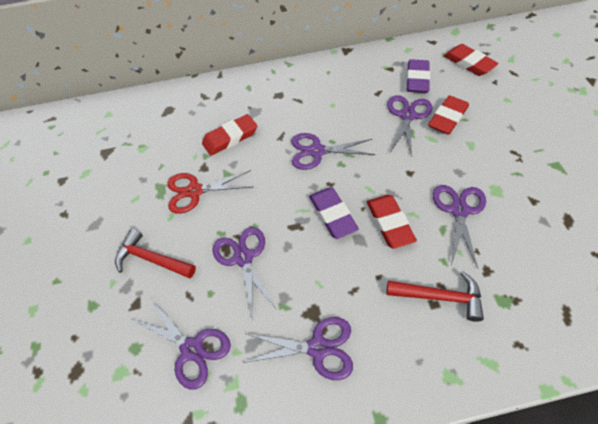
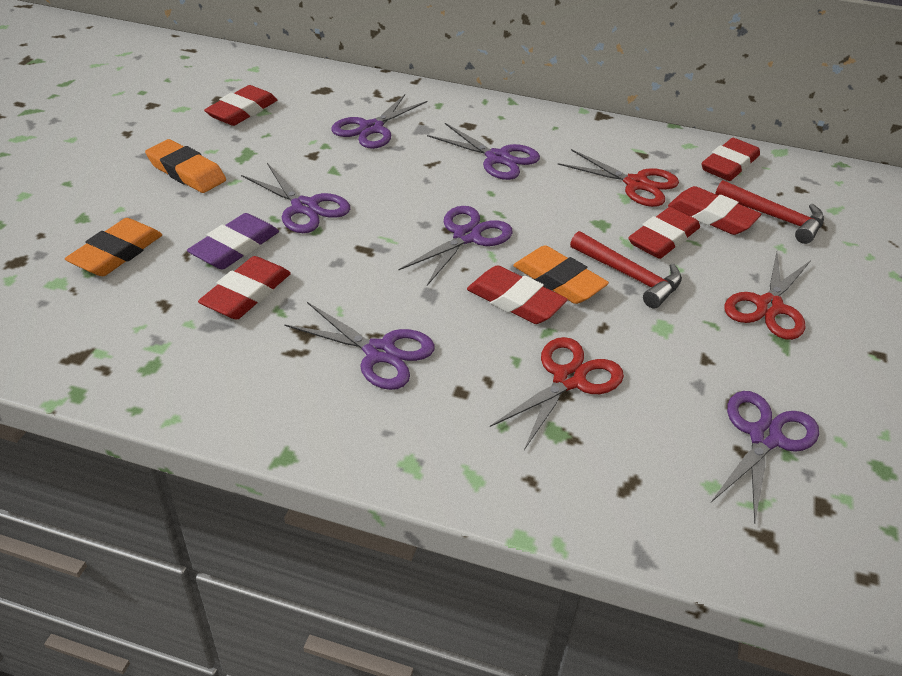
orange eraser: 0 -> 3
purple eraser: 2 -> 1
red eraser: 4 -> 6
red scissors: 1 -> 3

